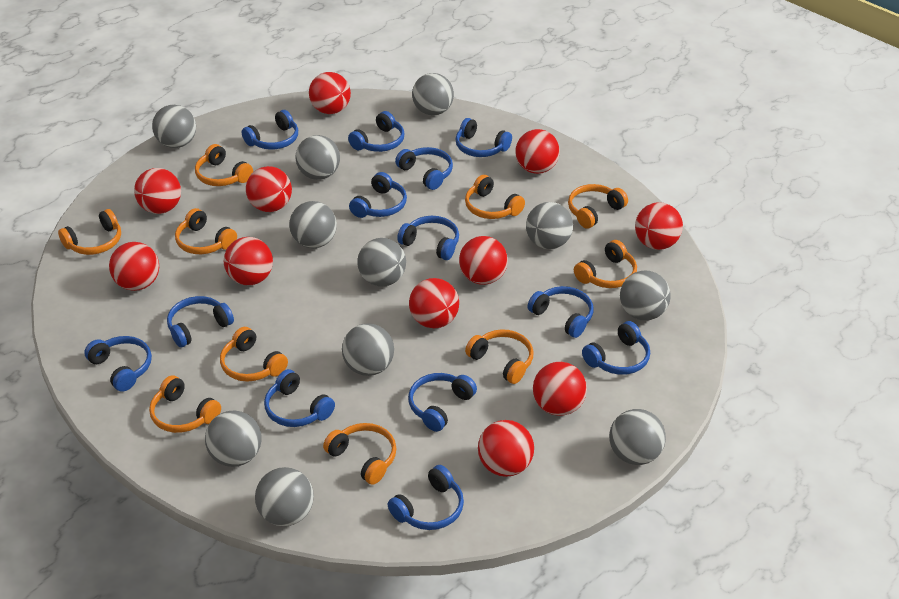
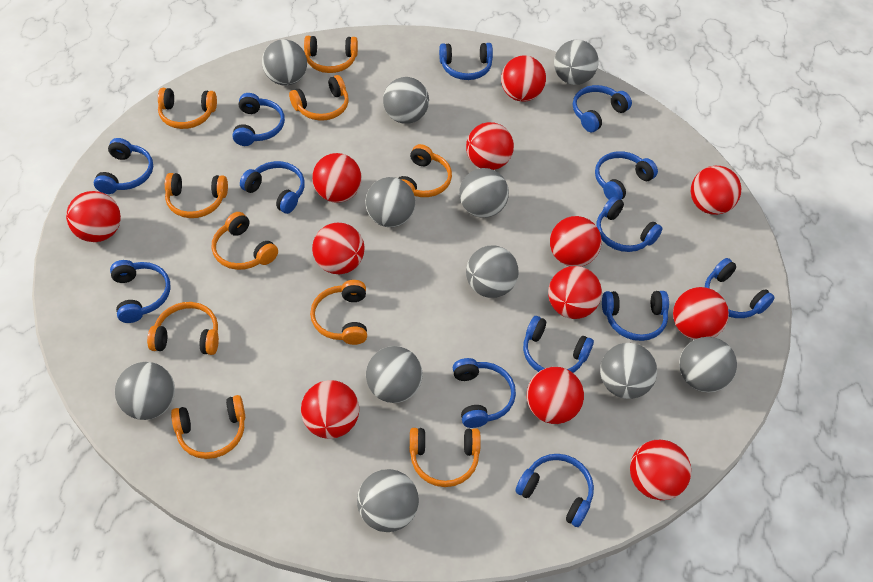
red ball: 11 -> 12

